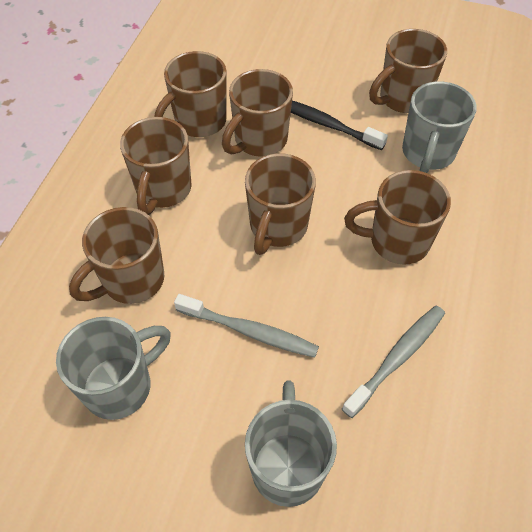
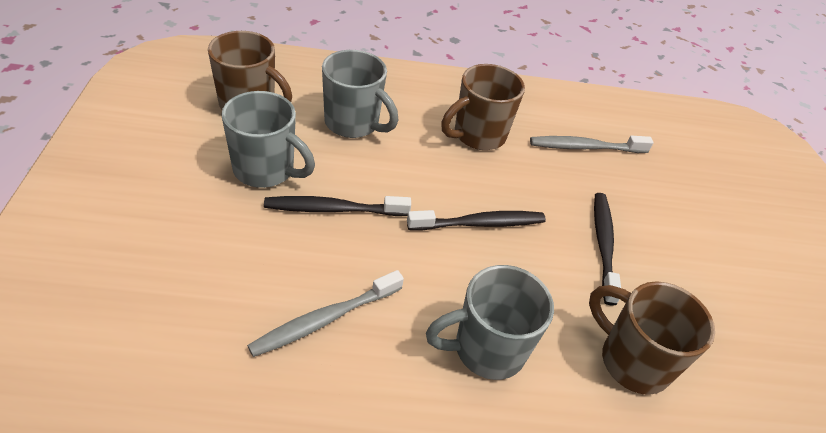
black toothbrush: 1 -> 3
brown mug: 7 -> 3

